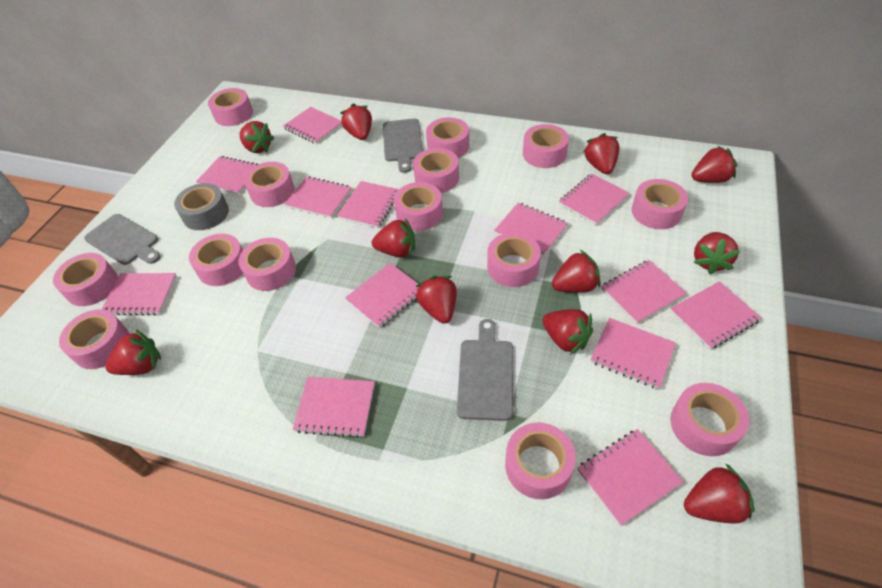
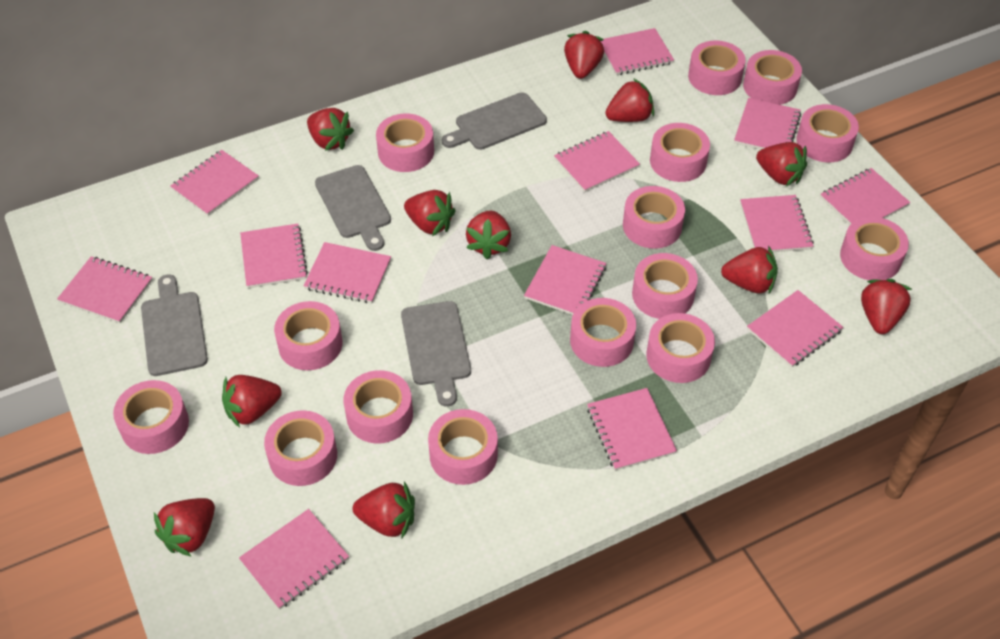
grey cutting board: 3 -> 4
grey tape: 1 -> 0
pink tape: 14 -> 15

